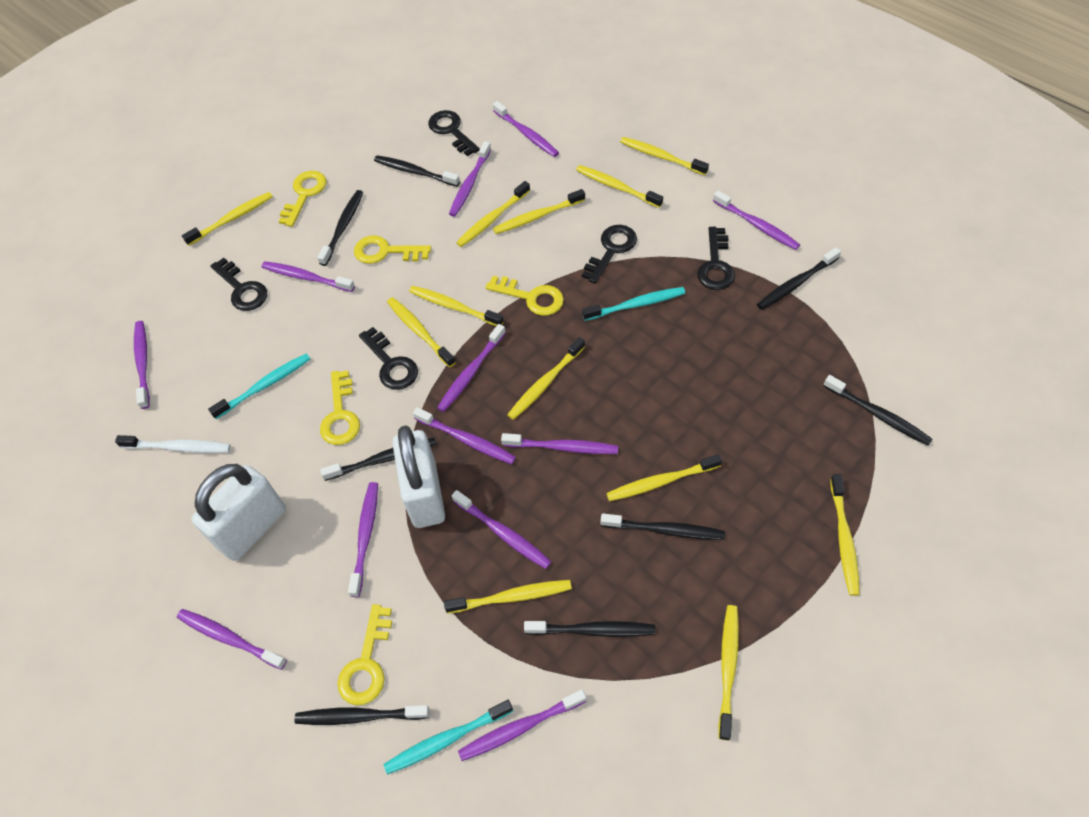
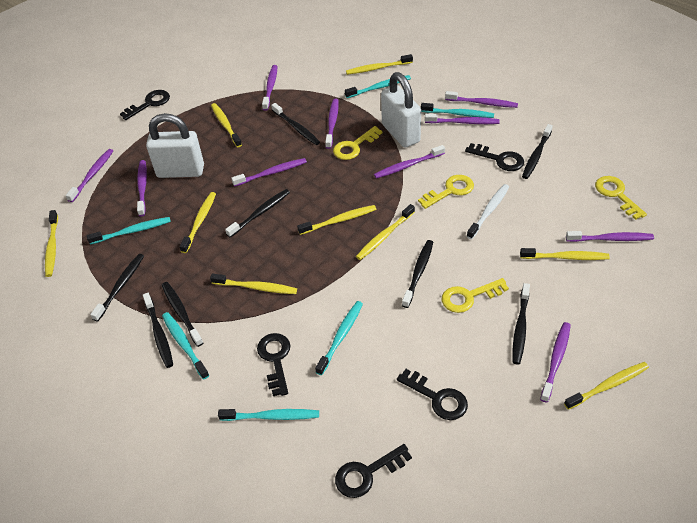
purple toothbrush: 12 -> 10
turquoise toothbrush: 3 -> 6
yellow key: 5 -> 4
yellow toothbrush: 12 -> 9

